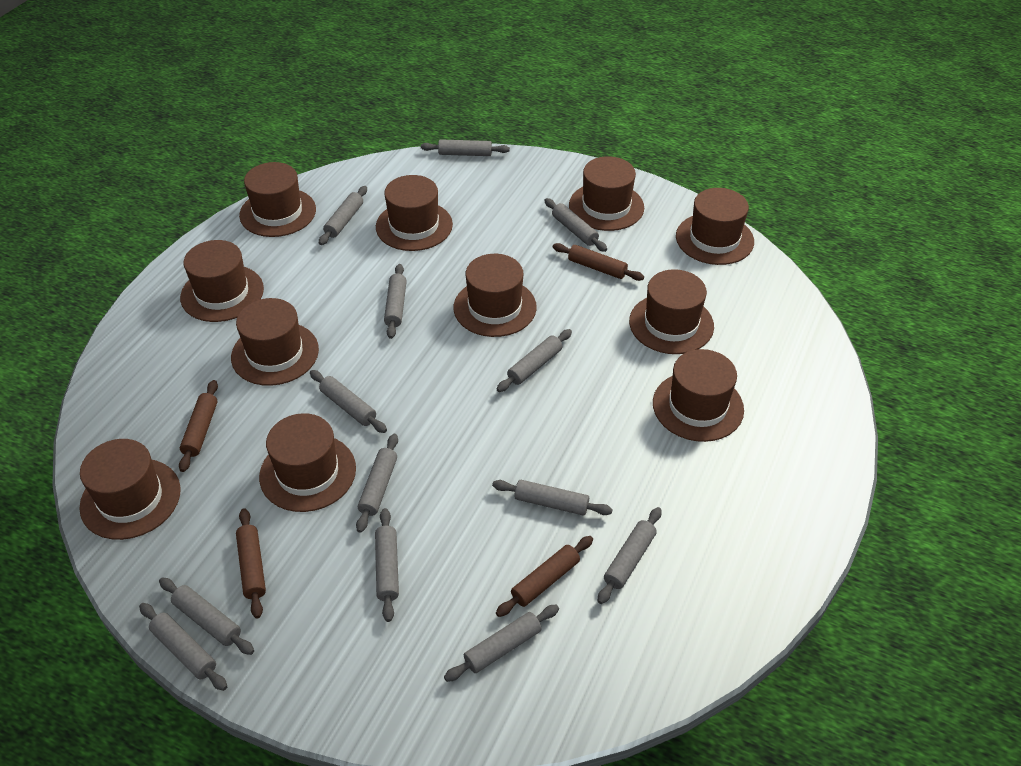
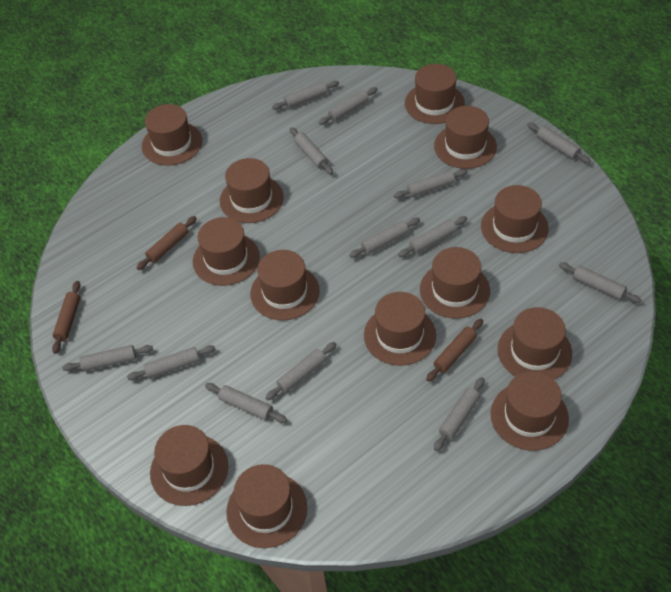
brown hat: 11 -> 13
brown rolling pin: 4 -> 3

